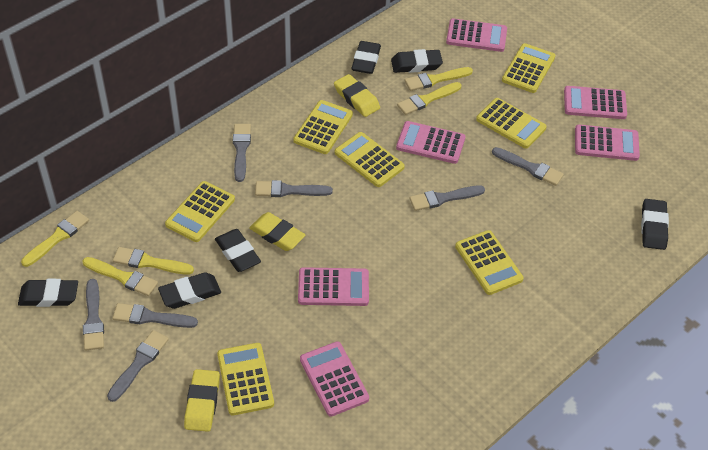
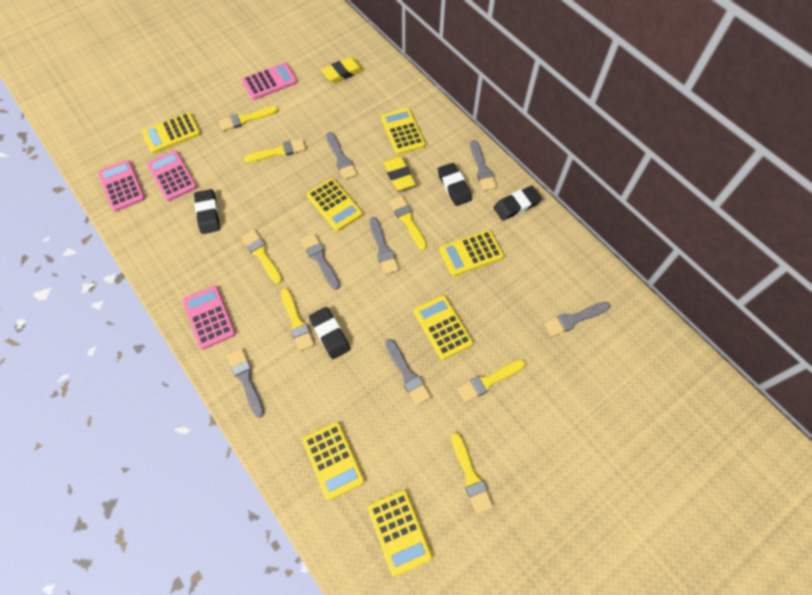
black eraser: 6 -> 4
pink calculator: 6 -> 4
yellow brush: 5 -> 7
yellow eraser: 3 -> 2

